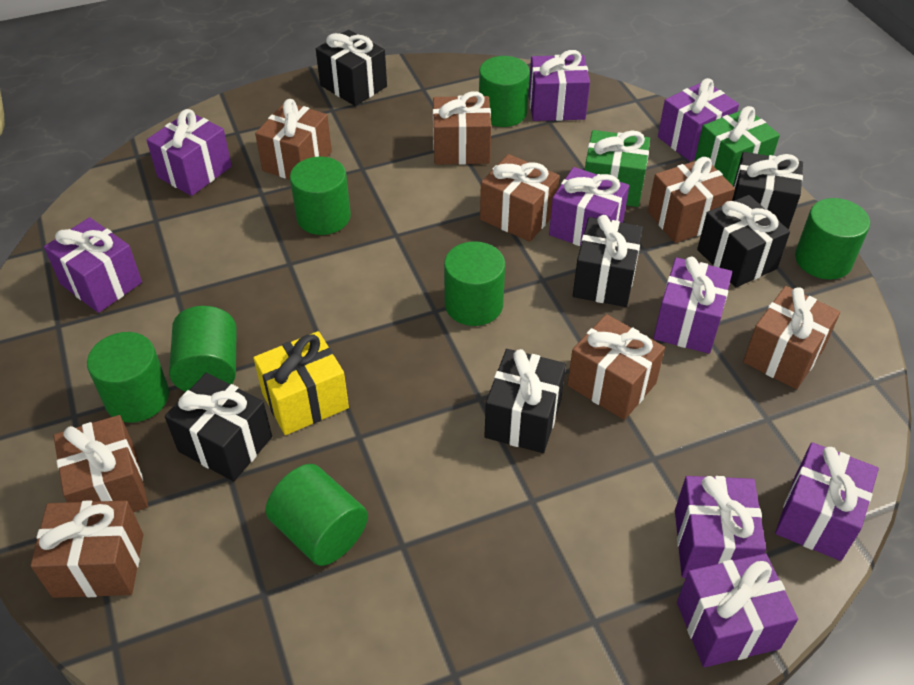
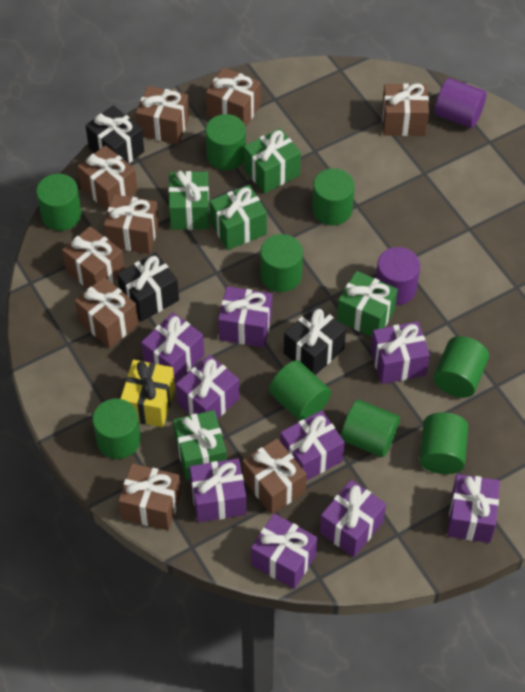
black gift: 6 -> 3
brown gift: 8 -> 9
green cylinder: 7 -> 9
green gift: 2 -> 5
purple cylinder: 0 -> 2

